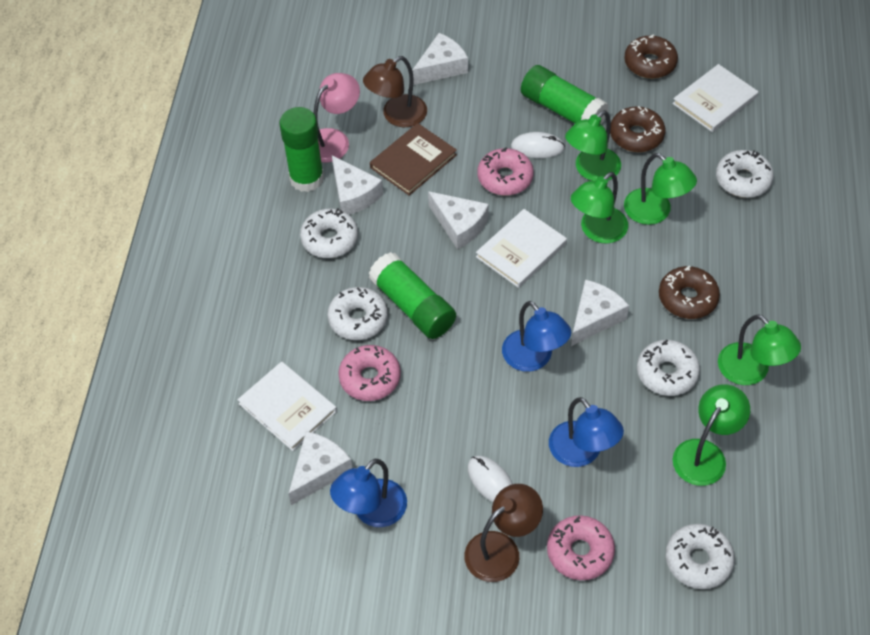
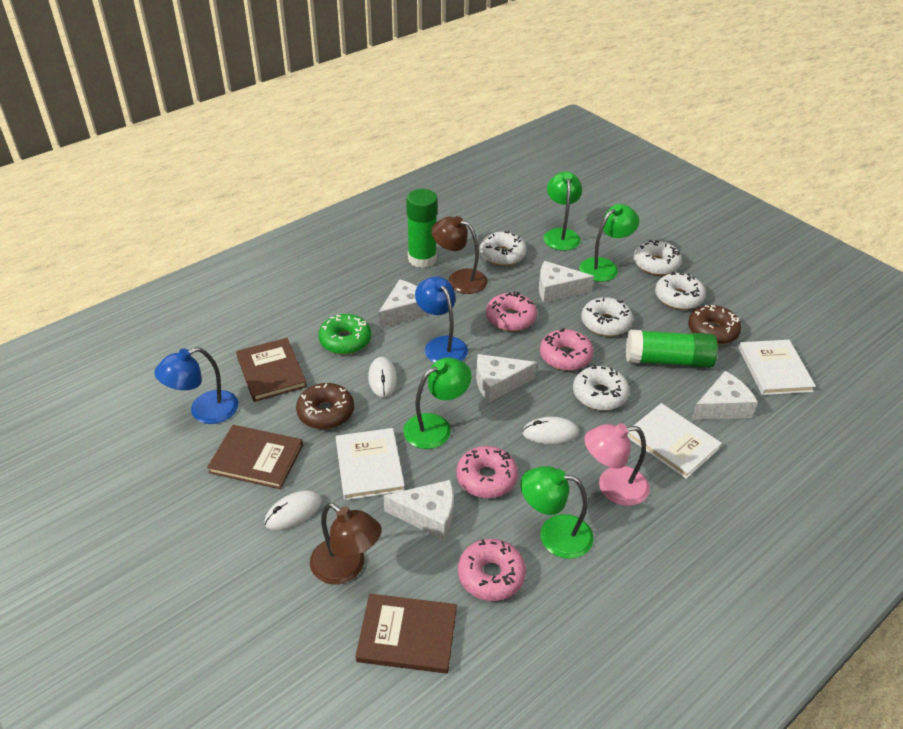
blue lamp: 3 -> 2
brown book: 1 -> 3
brown donut: 3 -> 2
green donut: 0 -> 1
green glue stick: 3 -> 2
green lamp: 5 -> 4
pink donut: 3 -> 4
white mouse: 2 -> 3

